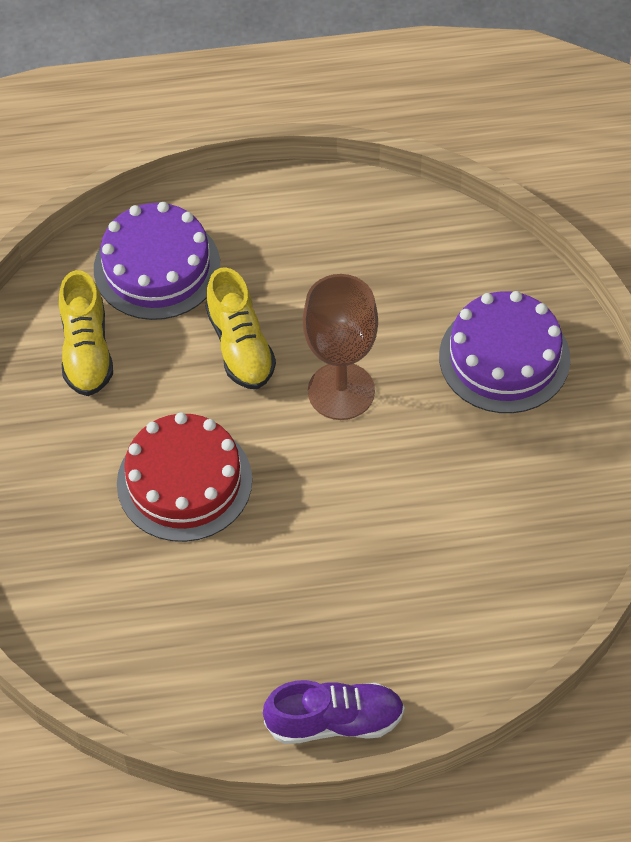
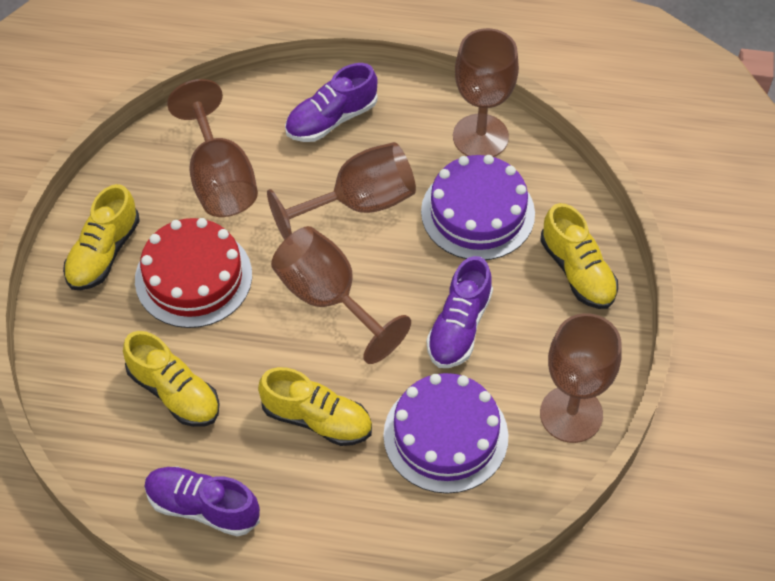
brown goblet: 1 -> 5
purple shoe: 1 -> 3
yellow shoe: 2 -> 4

